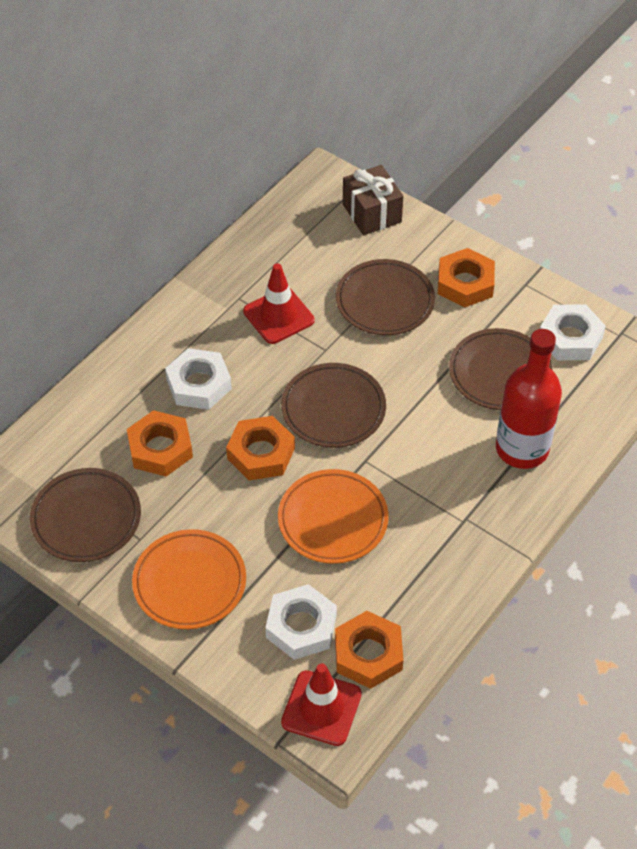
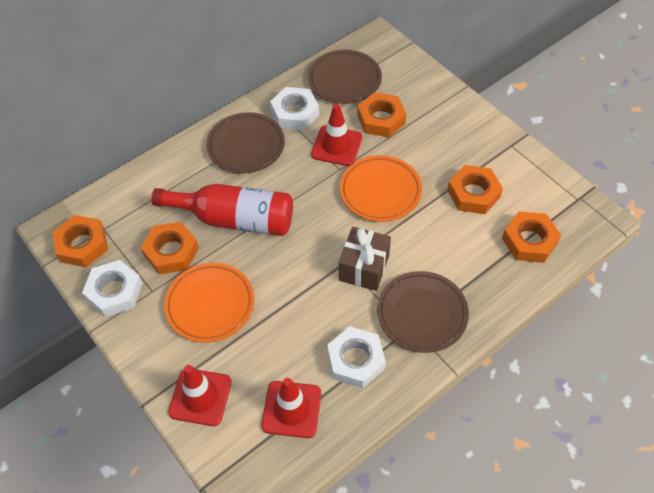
brown plate: 4 -> 3
orange nut: 4 -> 5
red traffic cone: 2 -> 3

